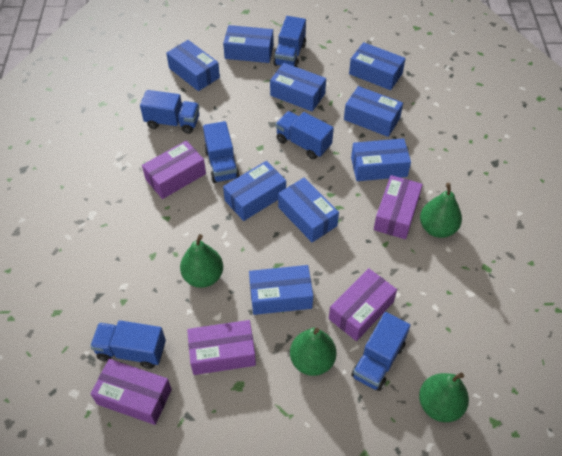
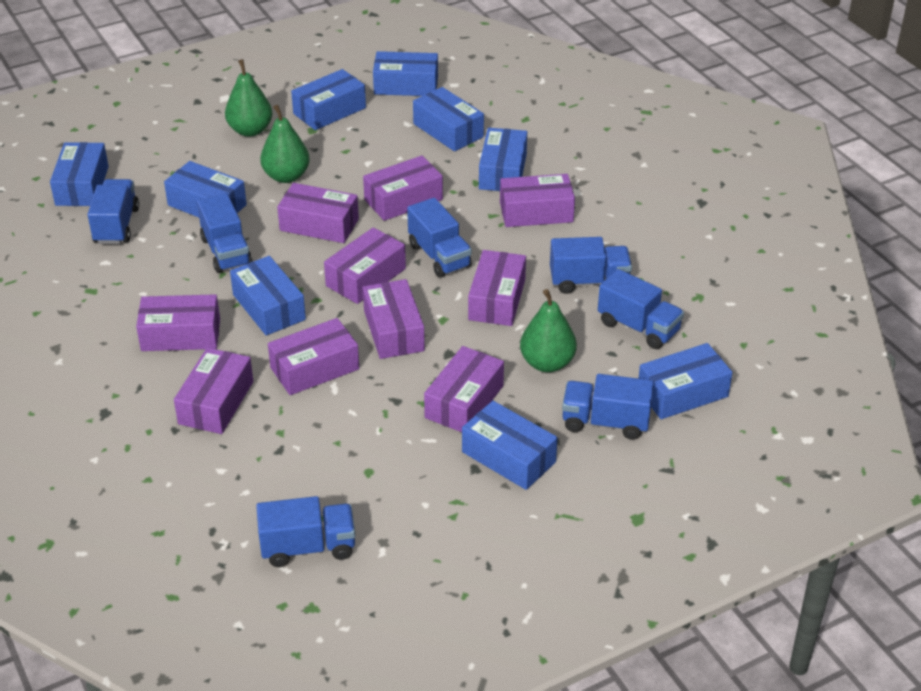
blue truck: 6 -> 7
green pear: 4 -> 3
purple box: 5 -> 10

